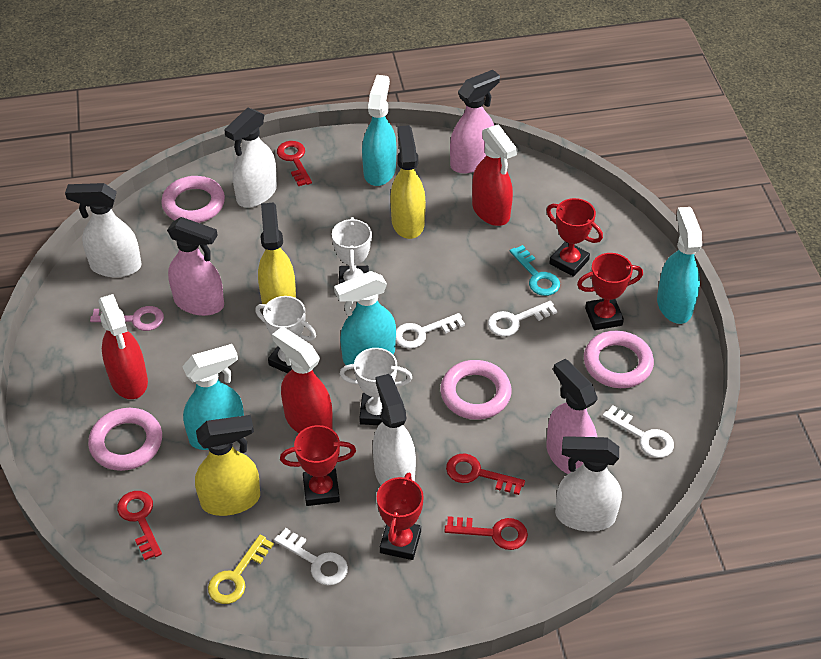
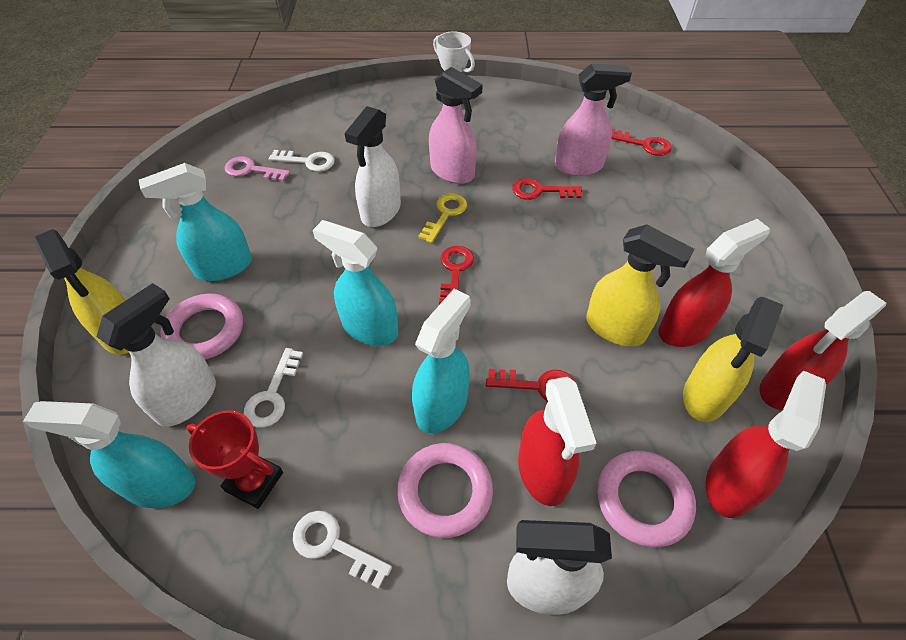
pink ring: 4 -> 3
pink spray bottle: 3 -> 2
red spray bottle: 3 -> 4
red trophy: 4 -> 1
turquoise key: 1 -> 0
white key: 4 -> 3
white spray bottle: 4 -> 3
white trophy: 3 -> 1

